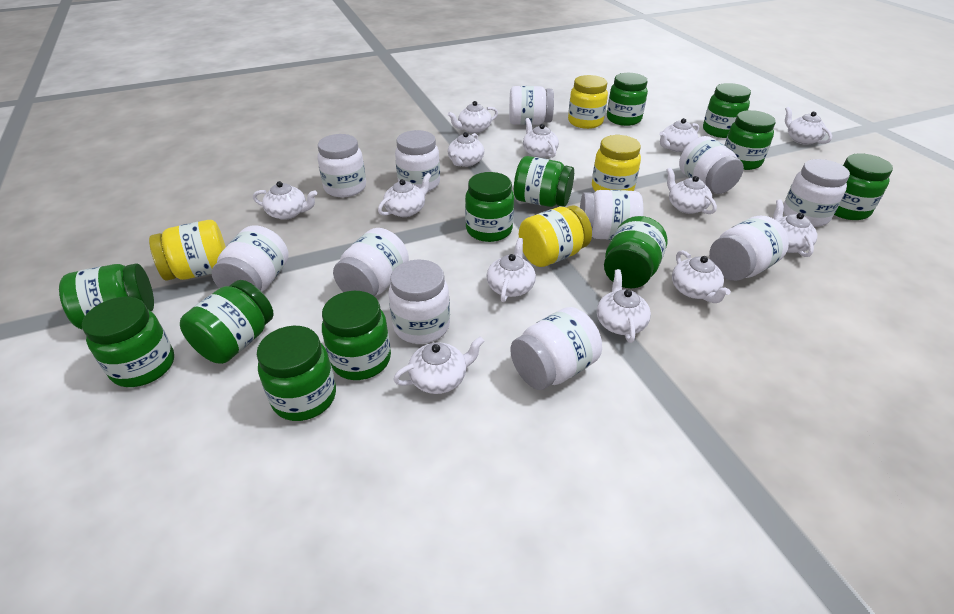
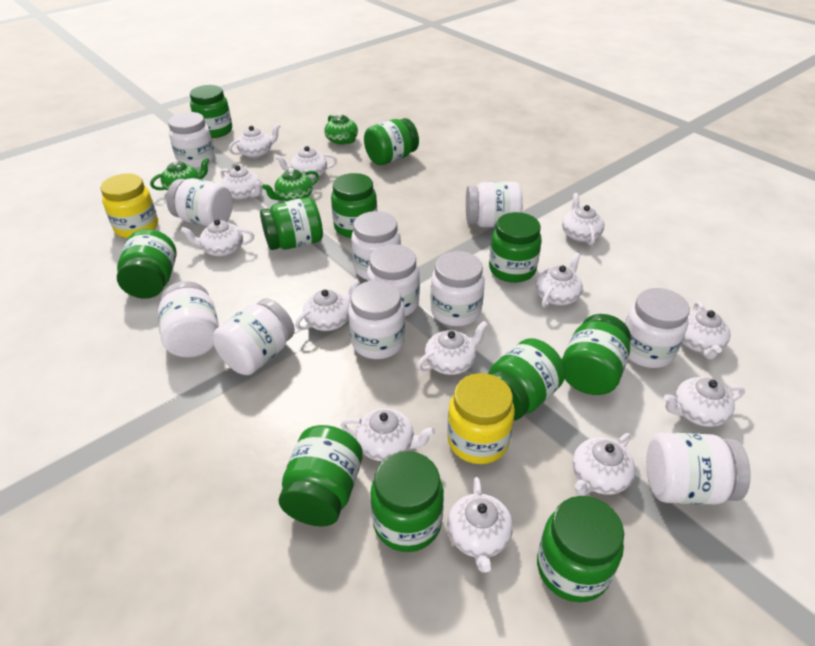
green jar: 12 -> 11
green teapot: 0 -> 3
yellow jar: 4 -> 2

